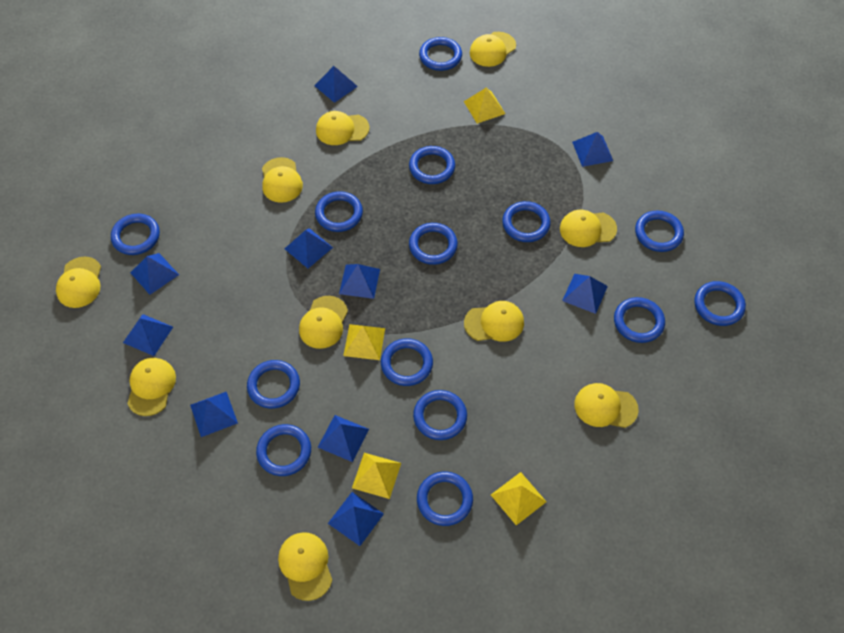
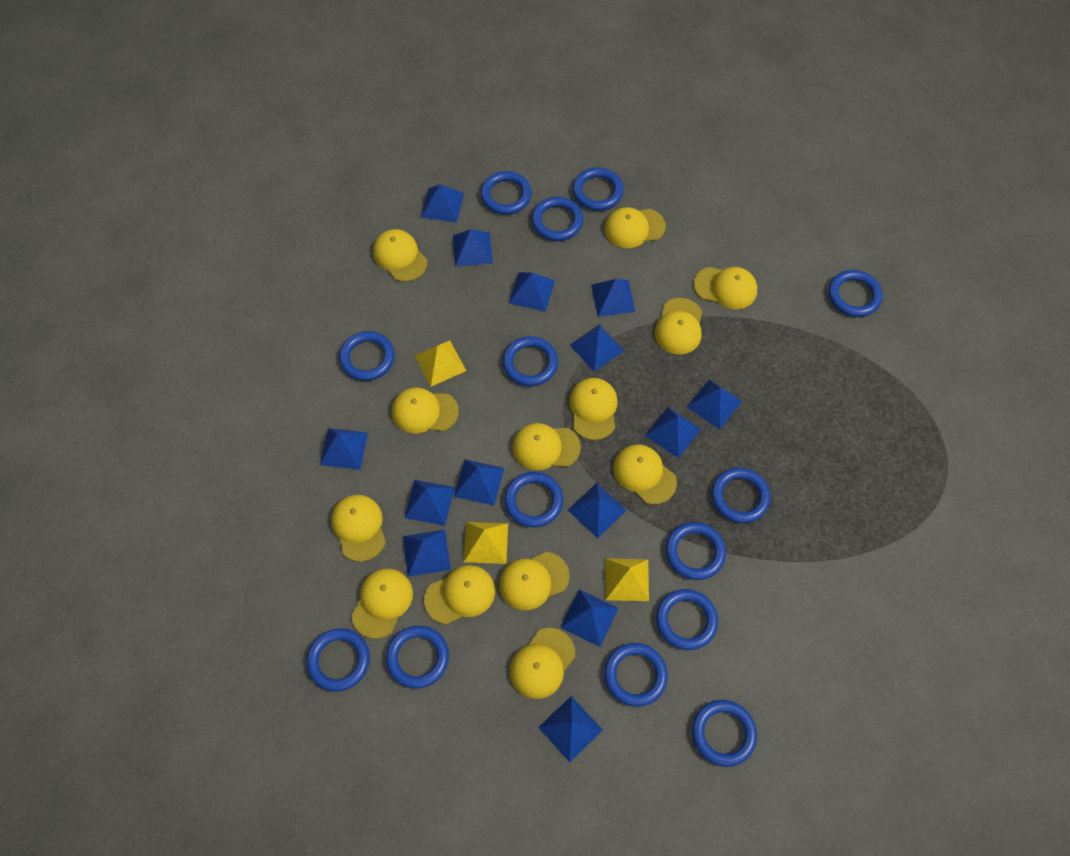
blue pyramid: 10 -> 14
yellow cap: 10 -> 13
yellow pyramid: 4 -> 3

